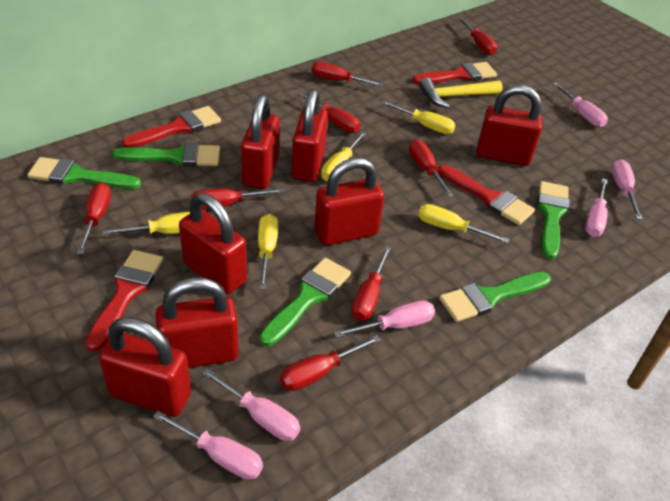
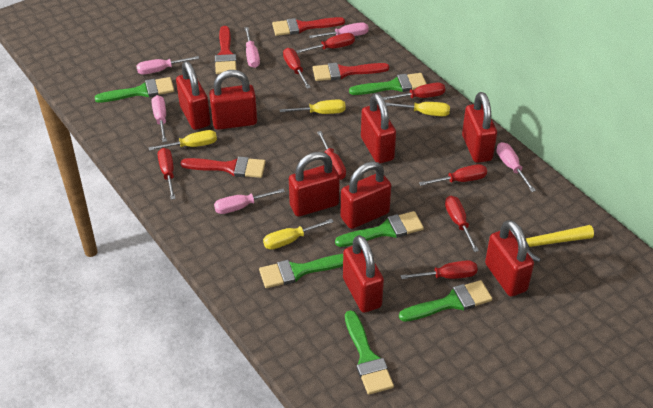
green brush: 5 -> 6
red padlock: 7 -> 8
yellow screwdriver: 5 -> 4

